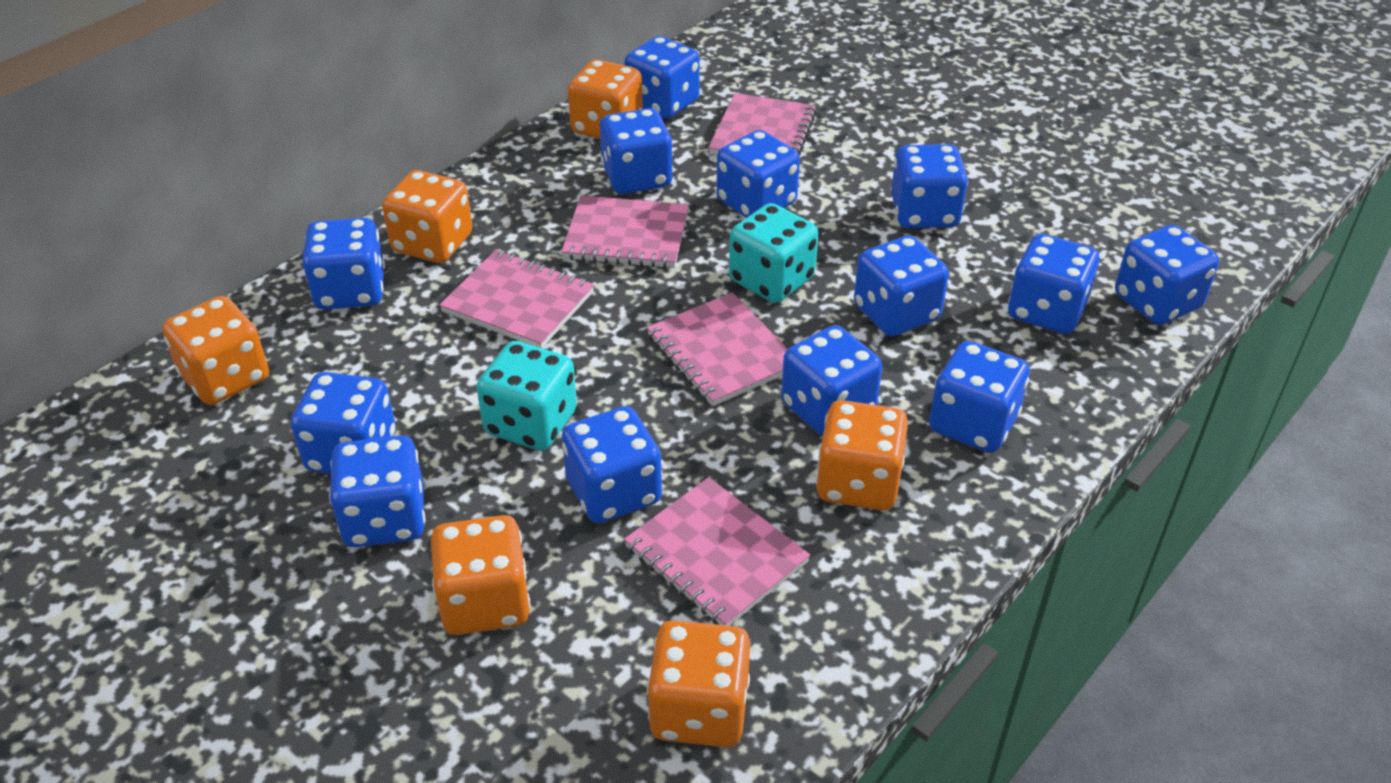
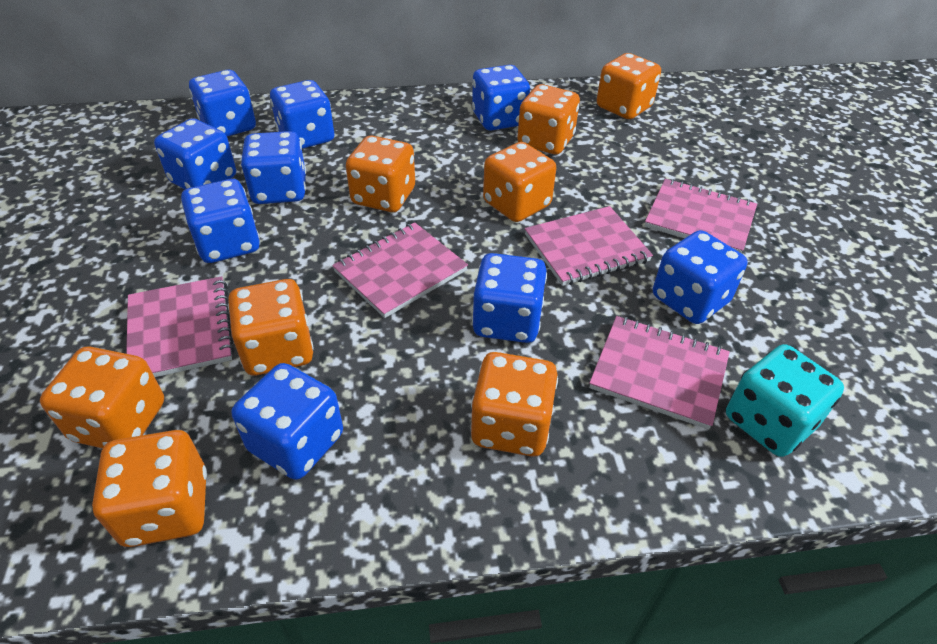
blue dice: 13 -> 9
orange dice: 6 -> 8
turquoise dice: 2 -> 1

